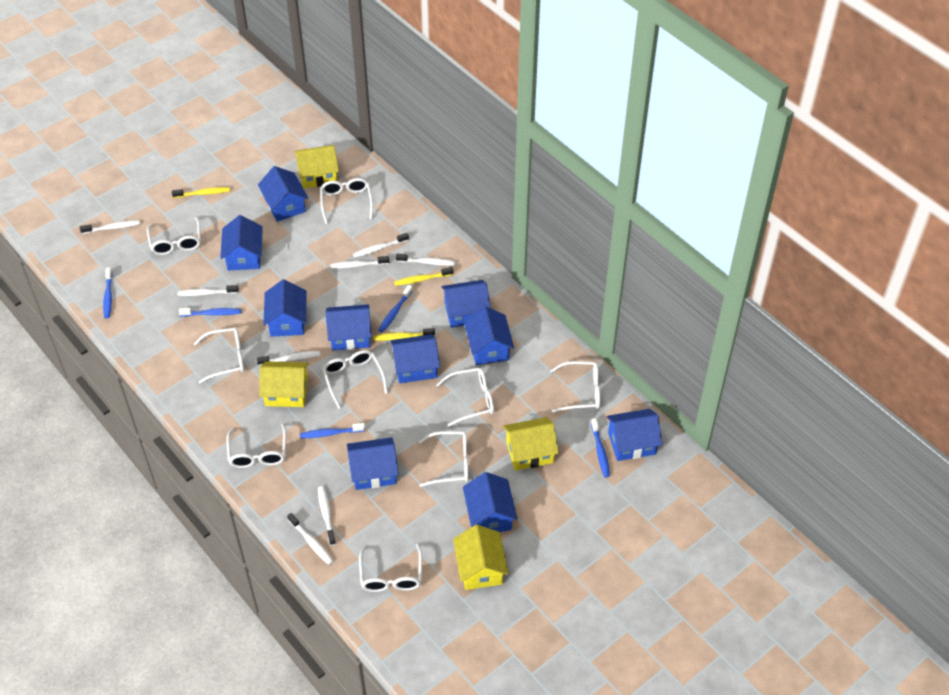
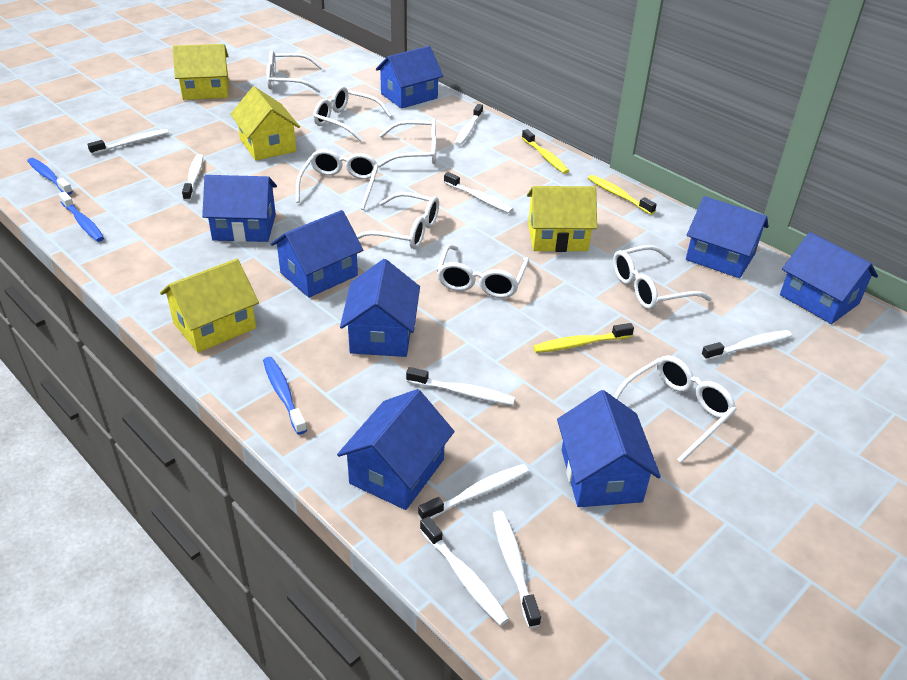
blue house: 10 -> 8
blue toothbrush: 5 -> 3
white glasses: 9 -> 8
white toothbrush: 8 -> 9

